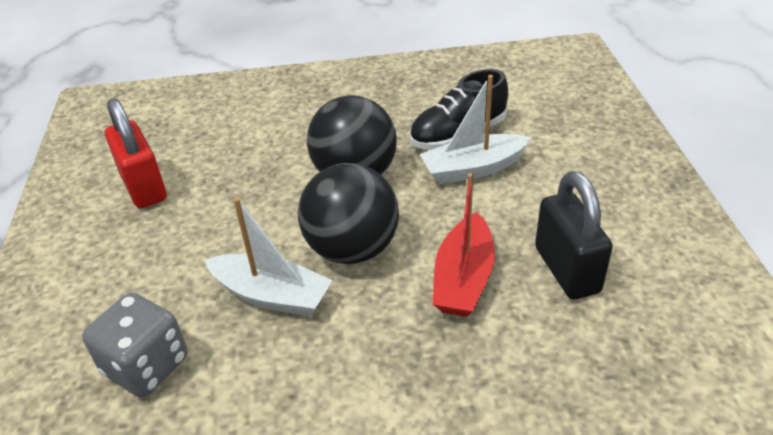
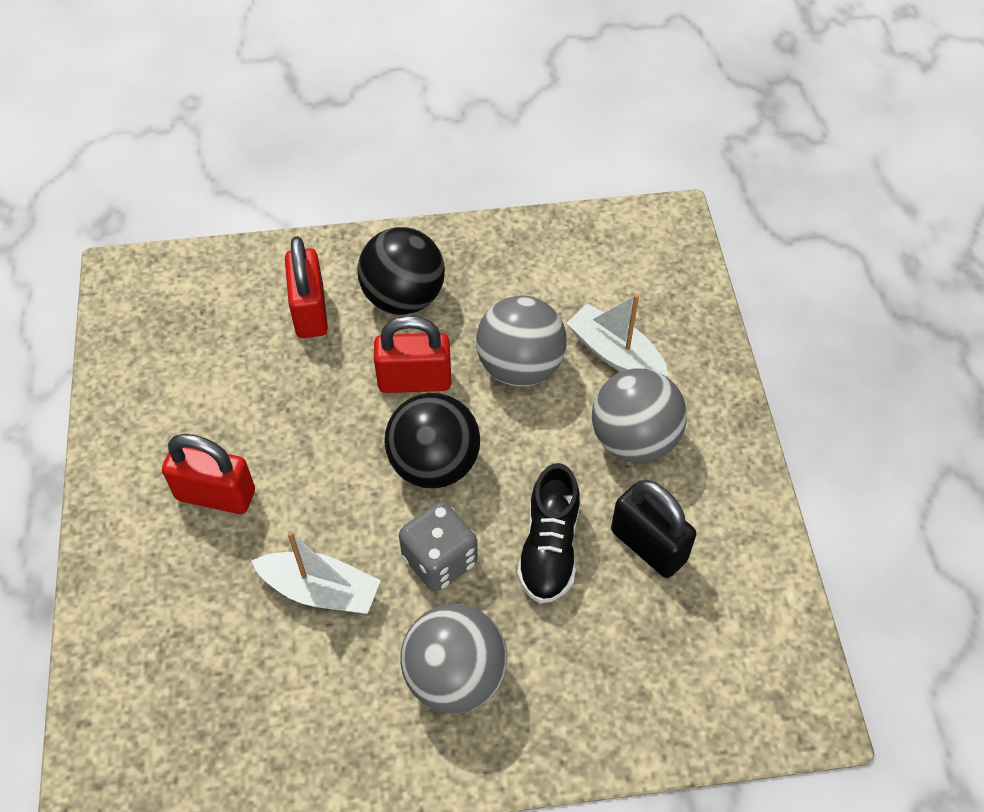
grey ball: 0 -> 3
red boat: 1 -> 0
red padlock: 1 -> 3

